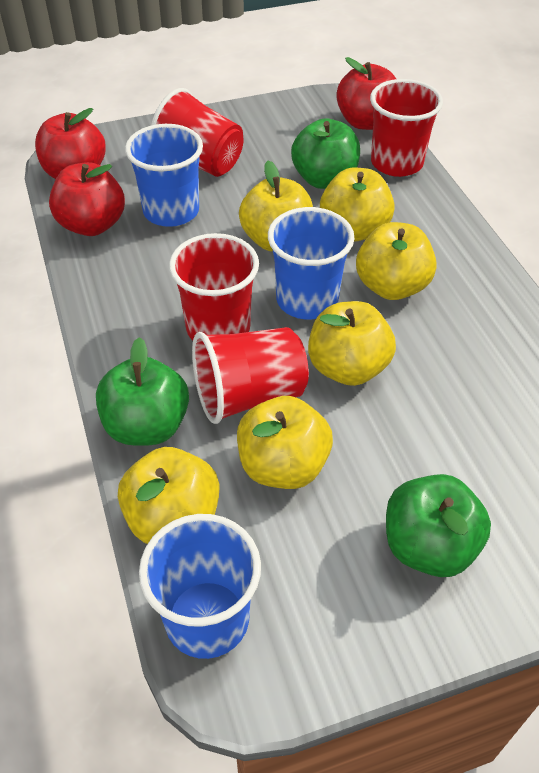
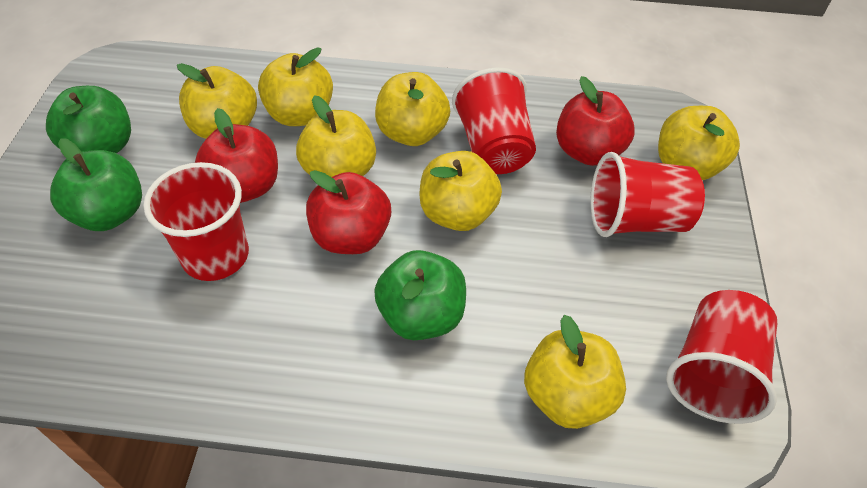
blue cup: 3 -> 0
yellow apple: 6 -> 7

